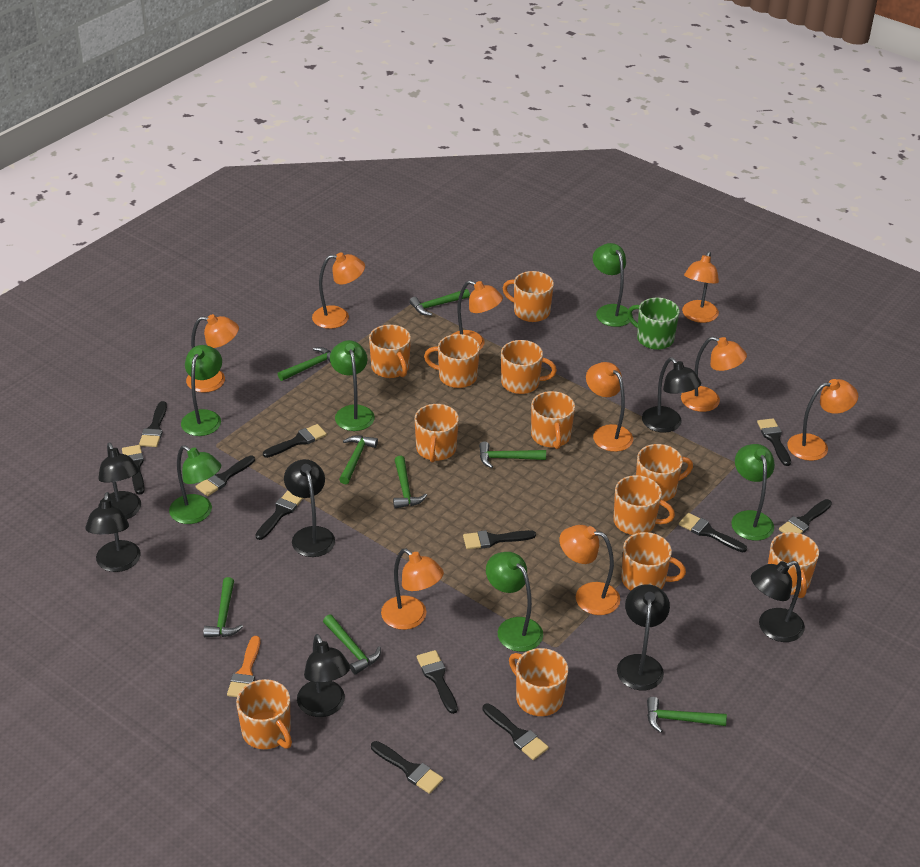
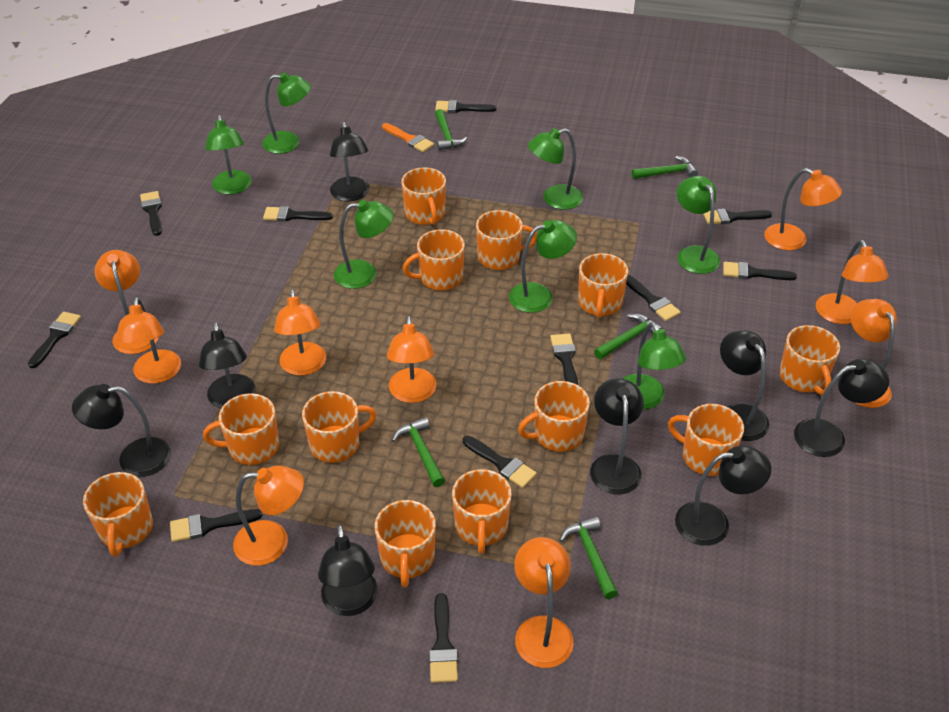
black brush: 12 -> 11
black lamp: 7 -> 8
green hammer: 8 -> 5
green lamp: 6 -> 7
green mug: 1 -> 0

